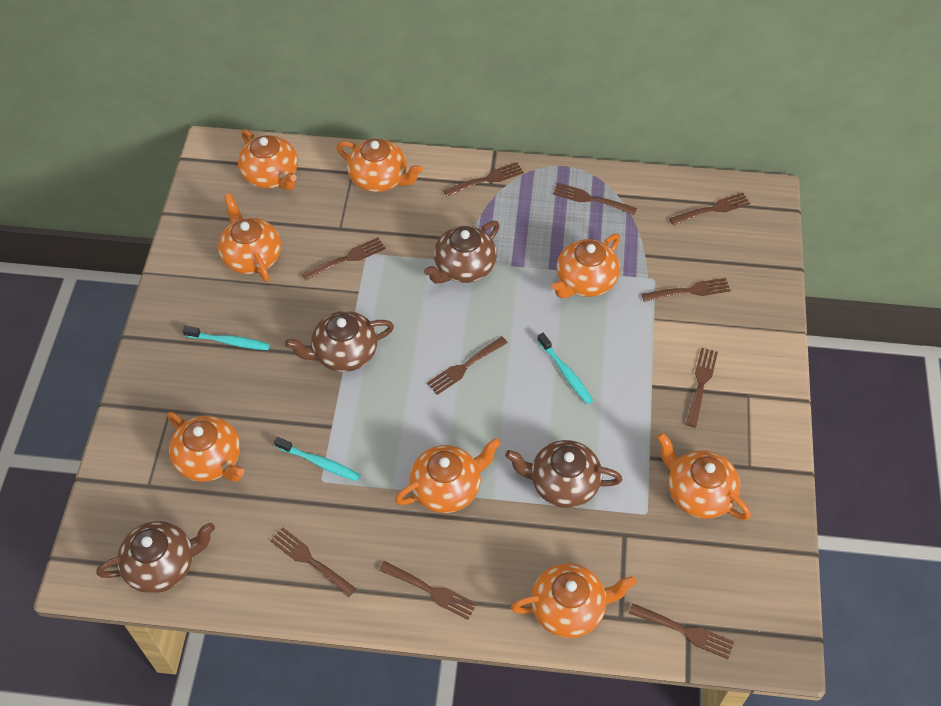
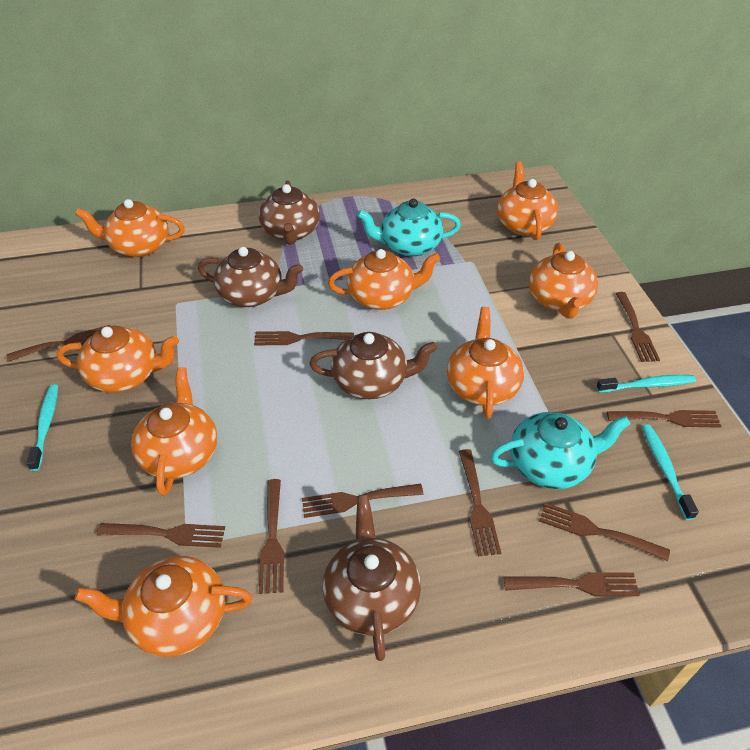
turquoise teapot: 0 -> 2

